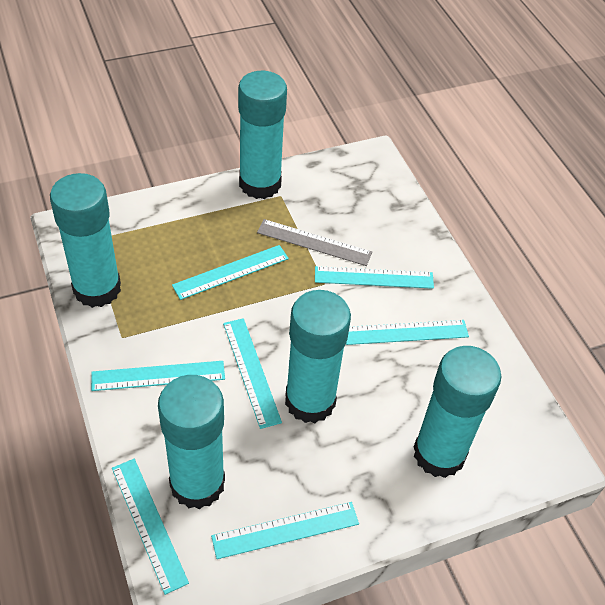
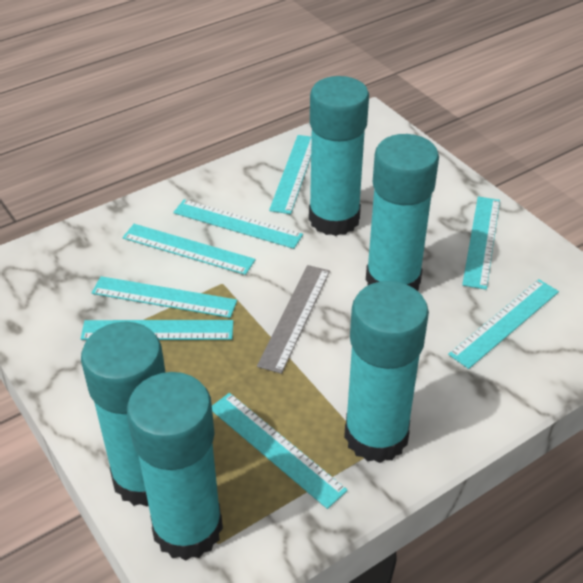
turquoise ruler: 7 -> 8

